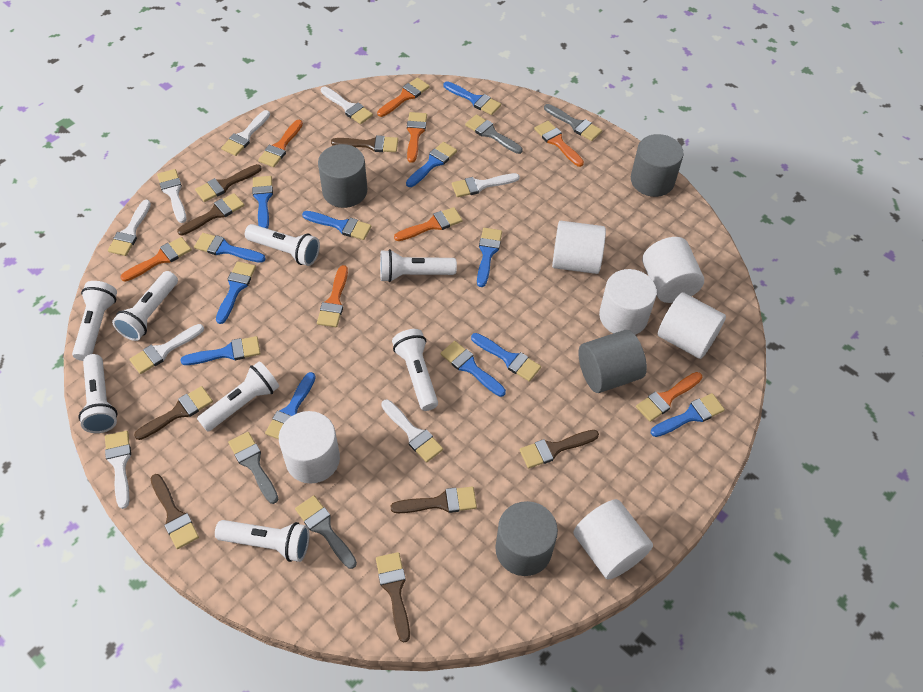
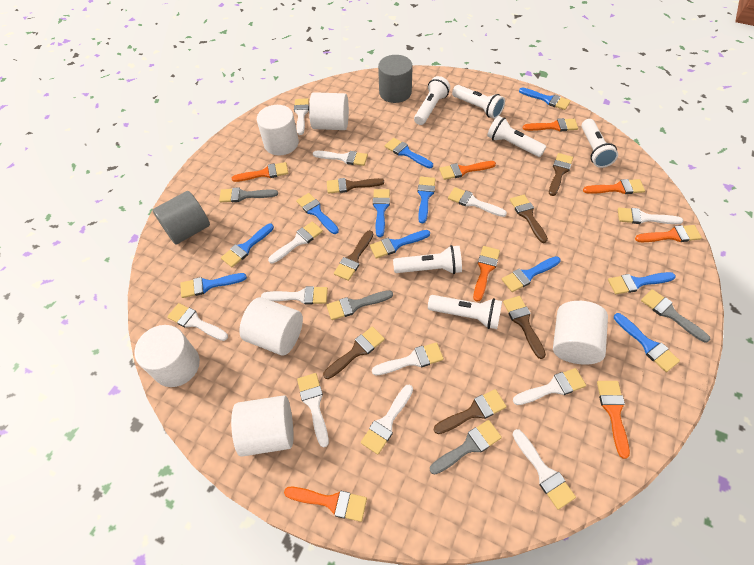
blue brush: 12 -> 11
brown brush: 8 -> 7
grey cylinder: 4 -> 2
white brush: 8 -> 12
white flashlight: 8 -> 6

